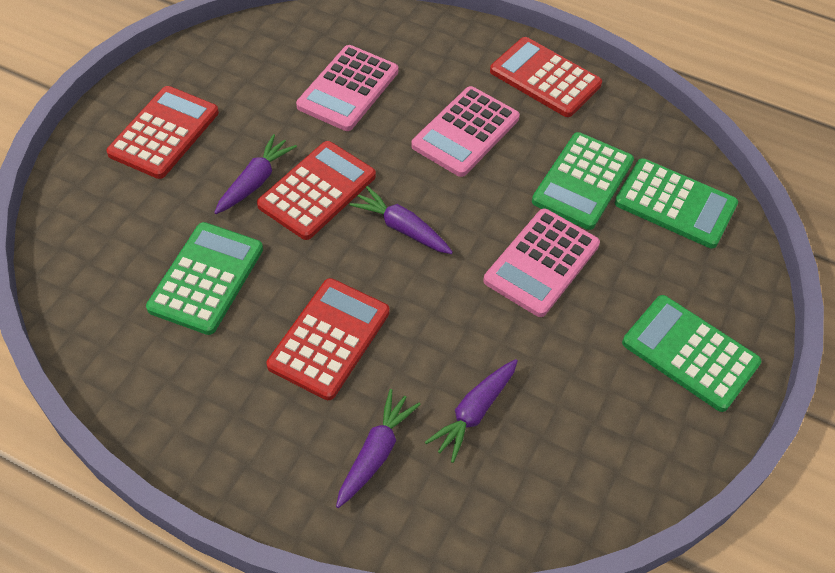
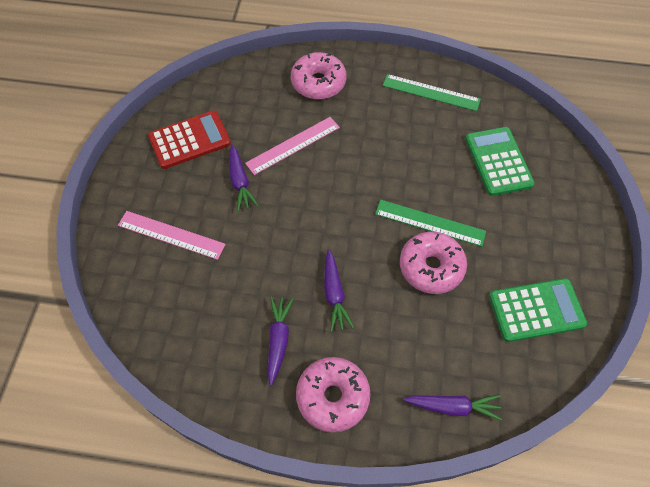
green calculator: 4 -> 2
green ruler: 0 -> 2
pink calculator: 3 -> 0
pink donut: 0 -> 3
pink ruler: 0 -> 2
red calculator: 4 -> 1

